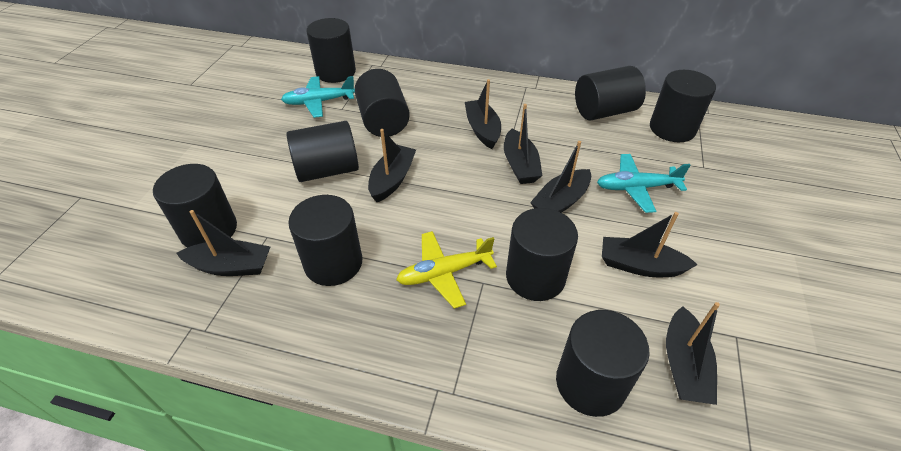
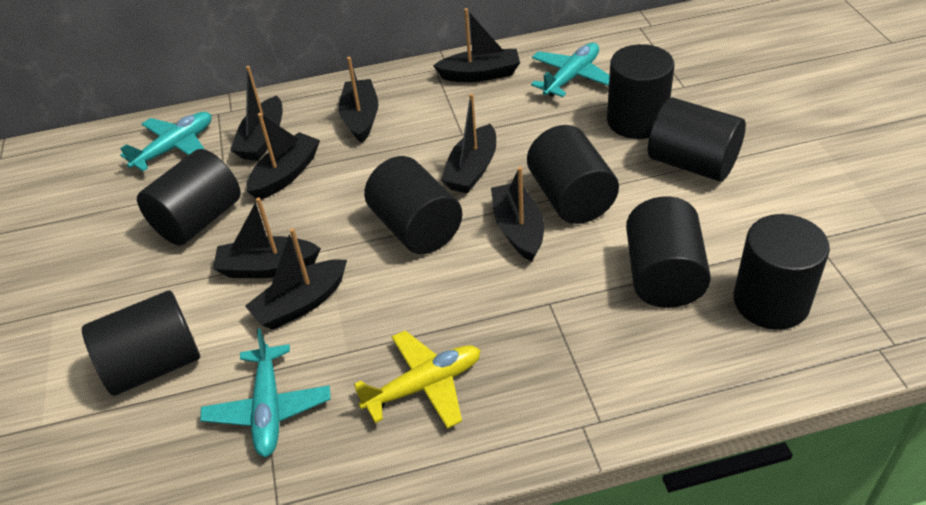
black boat: 7 -> 8
black cylinder: 9 -> 8
turquoise plane: 2 -> 3

